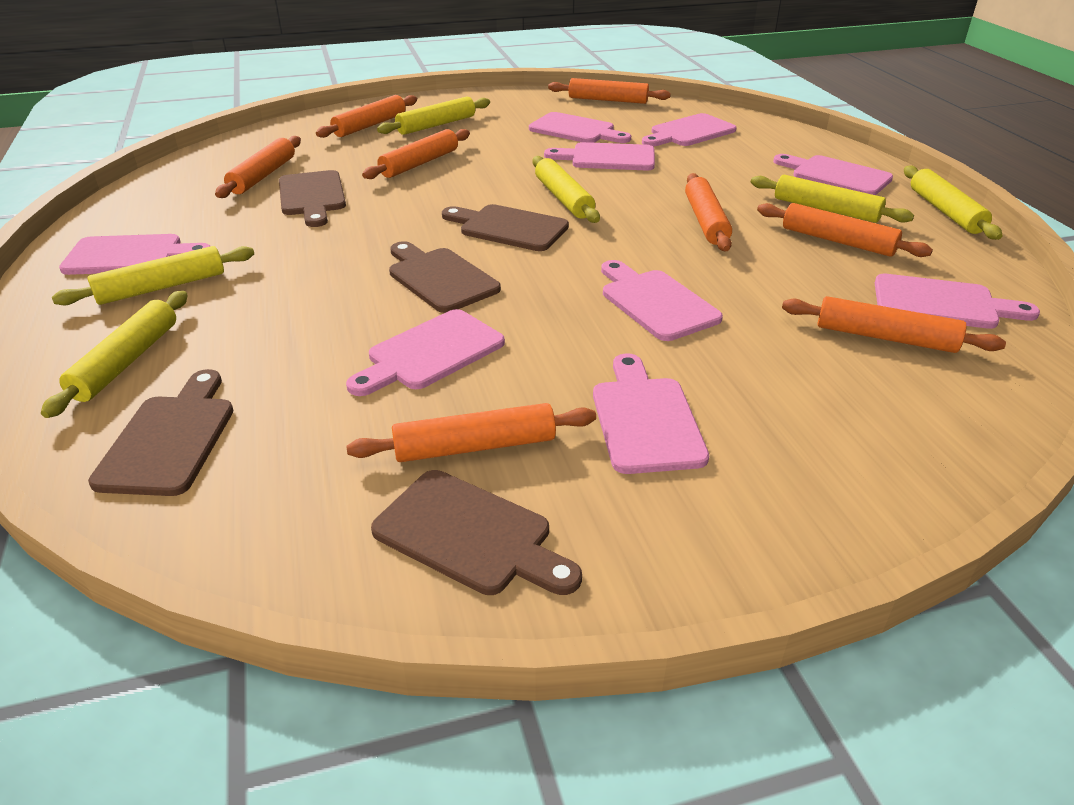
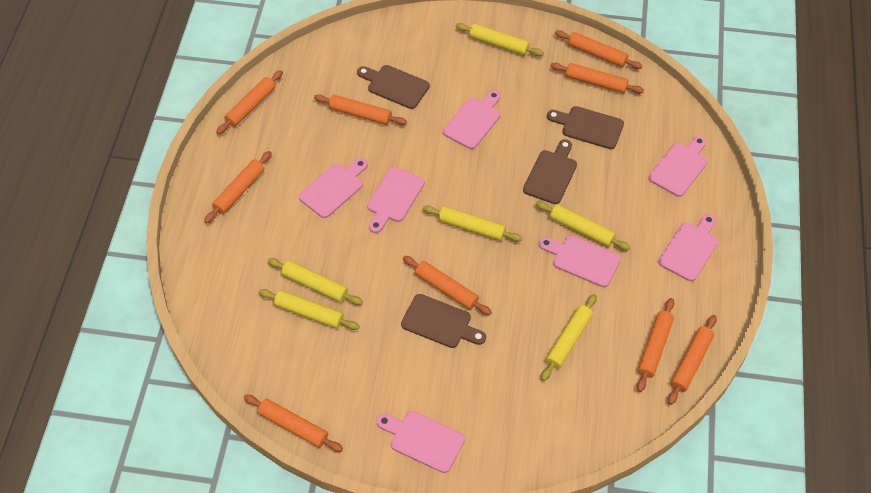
brown cutting board: 5 -> 4
orange rolling pin: 8 -> 9
pink cutting board: 9 -> 7

